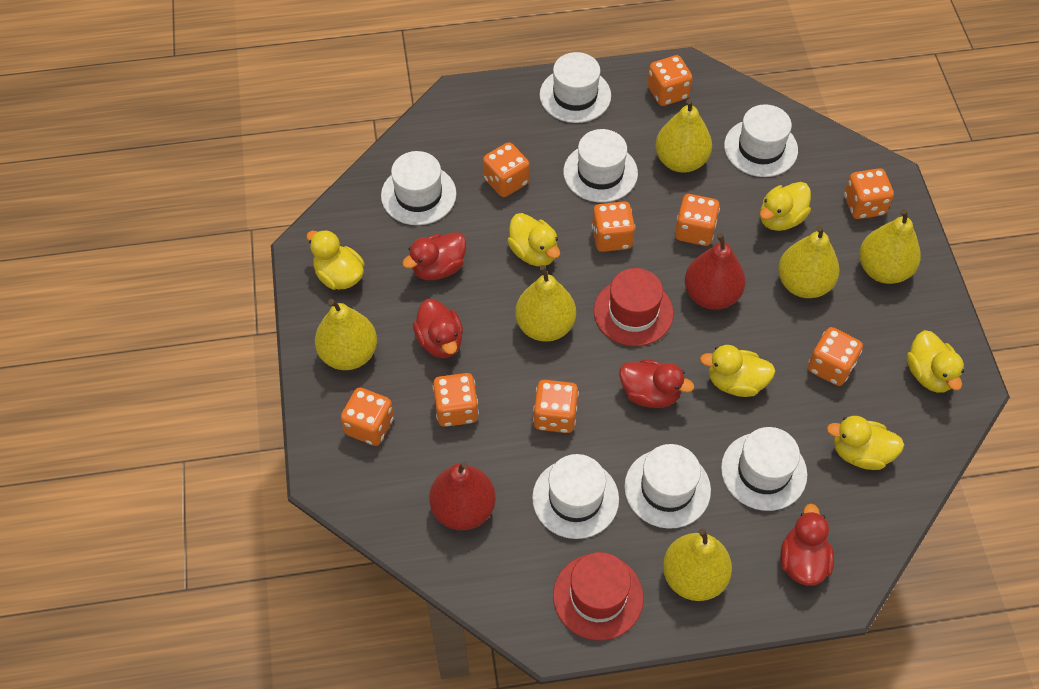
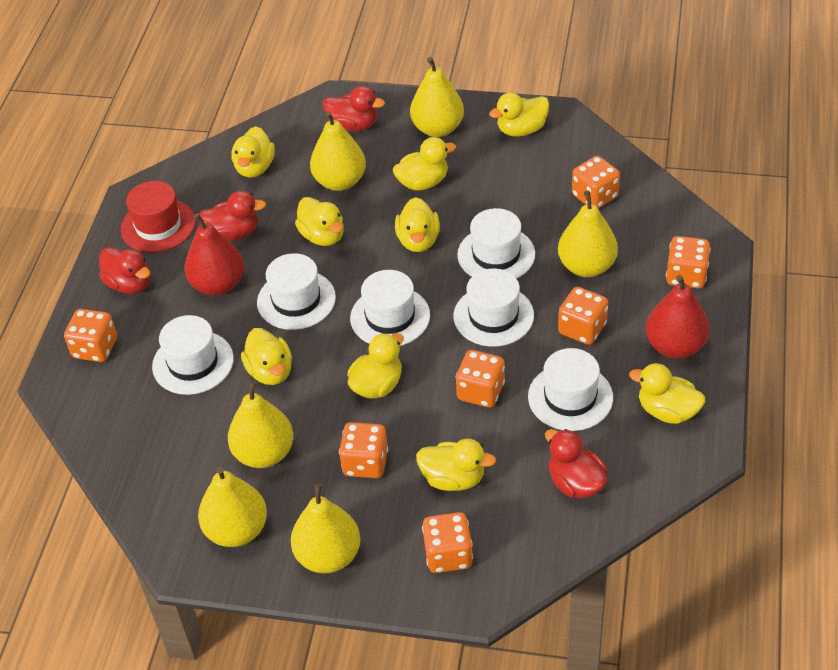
orange dice: 9 -> 7
red hat: 2 -> 1
white hat: 7 -> 6
yellow duck: 6 -> 9

